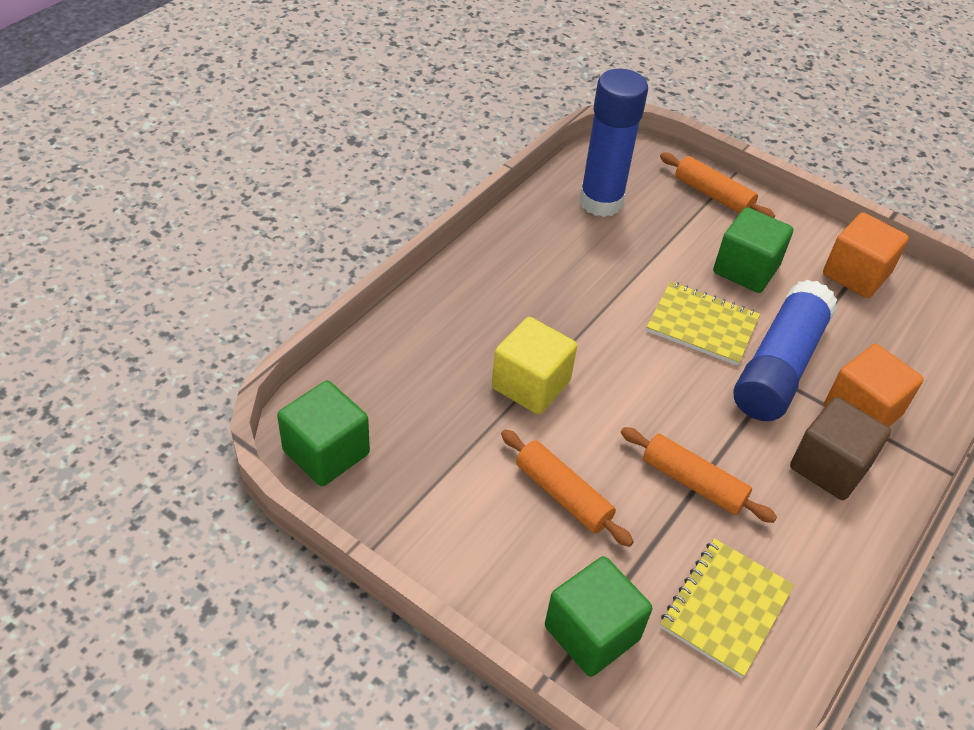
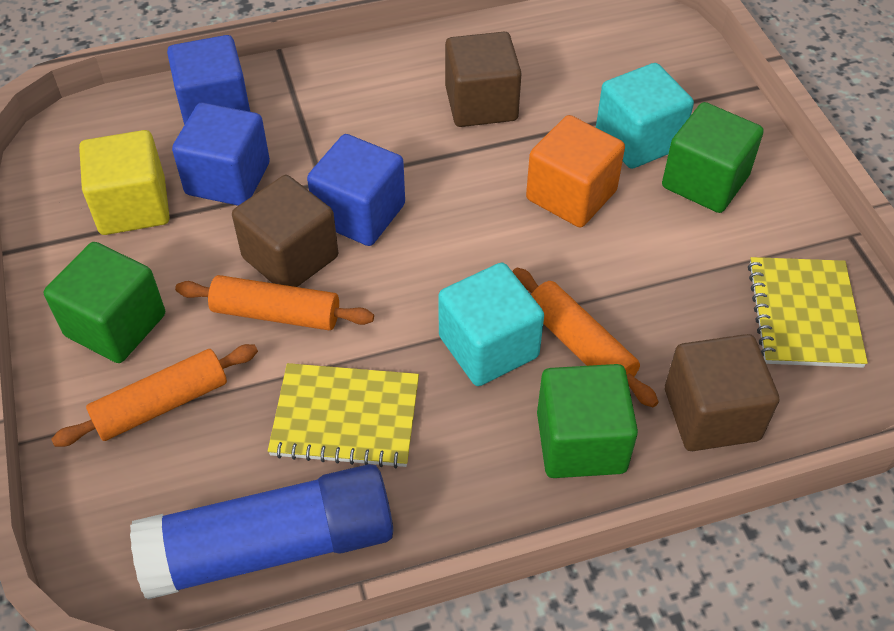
blue cube: 0 -> 3
blue glue stick: 2 -> 1
brown cube: 1 -> 3
orange cube: 2 -> 1
turquoise cube: 0 -> 2

